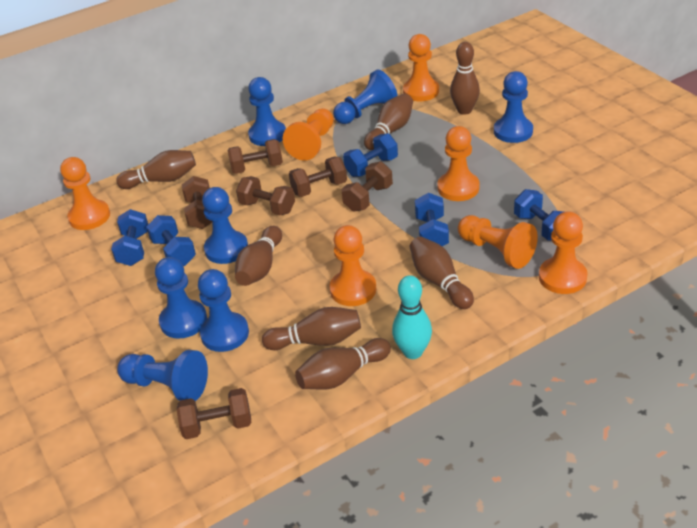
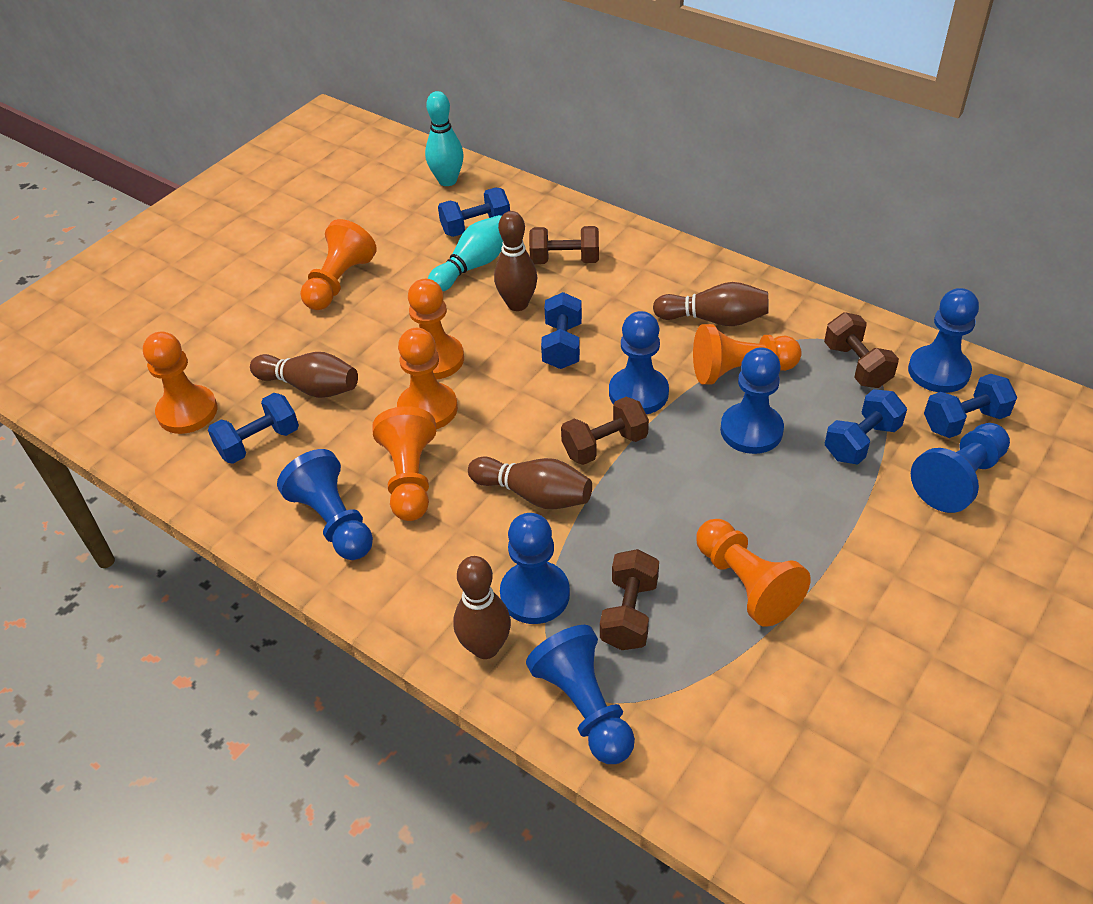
brown bowling pin: 7 -> 5
brown dumbbell: 6 -> 4
turquoise bowling pin: 1 -> 2

